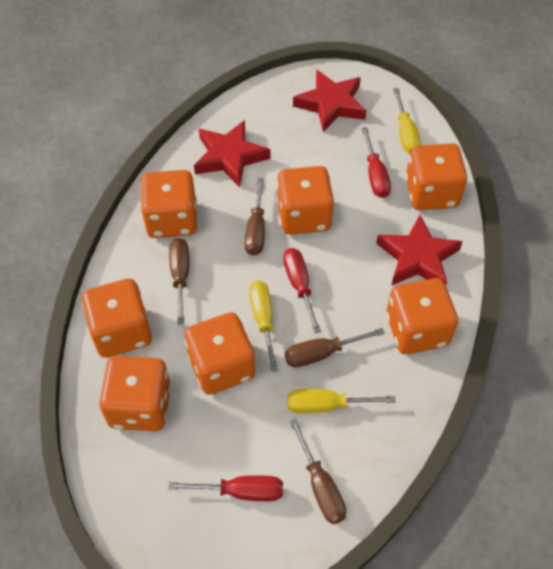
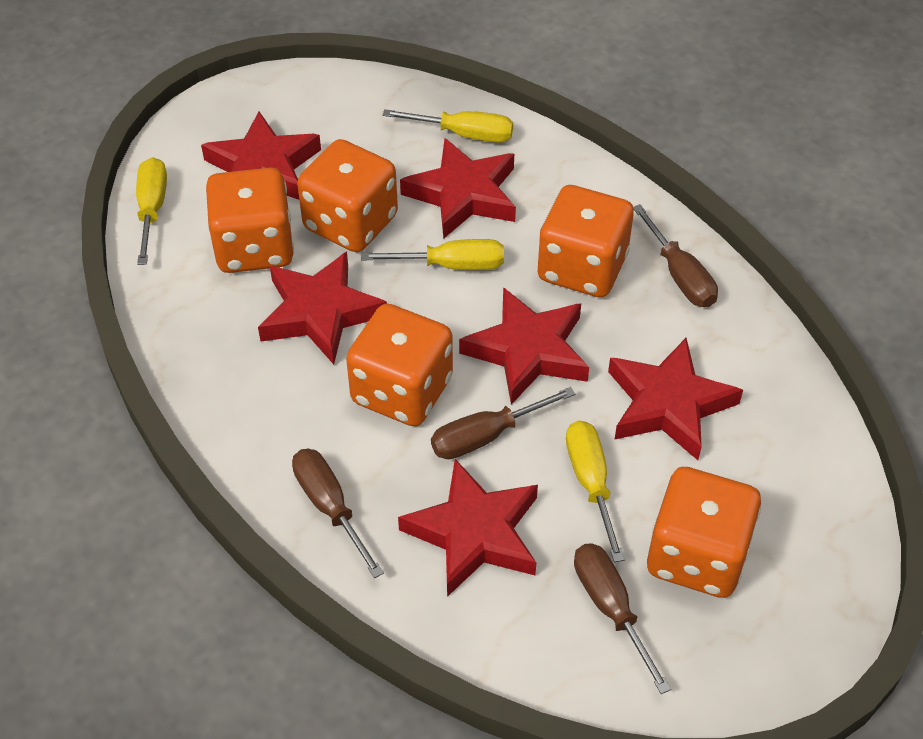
orange dice: 7 -> 5
red screwdriver: 3 -> 0
red star: 3 -> 6
yellow screwdriver: 3 -> 4

